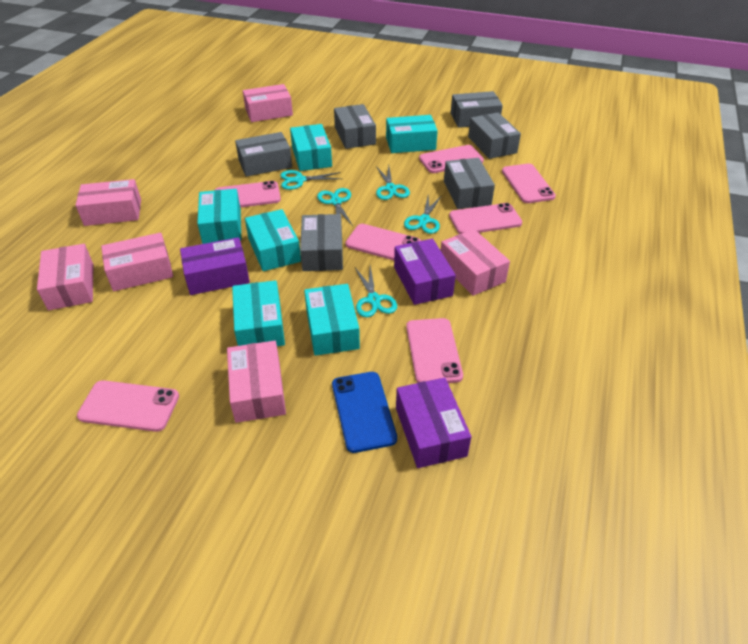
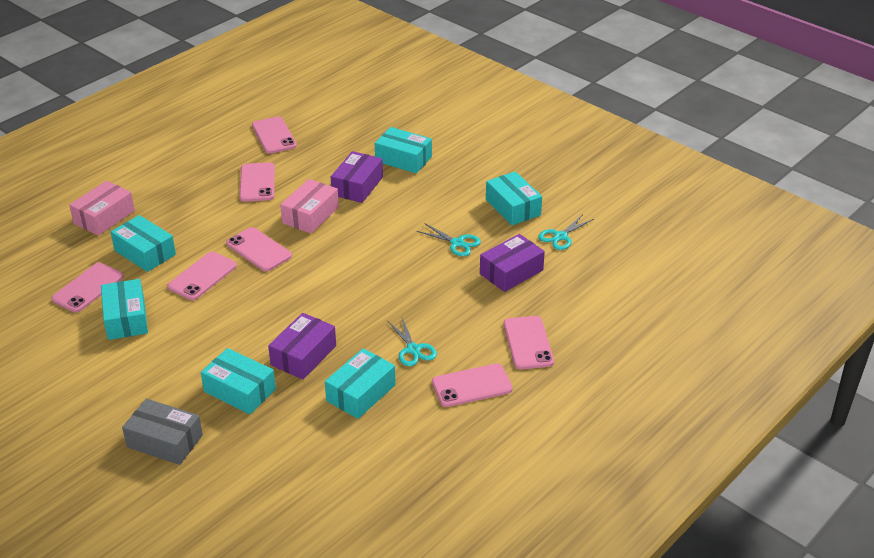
blue phone: 1 -> 0
grey box: 6 -> 1
pink box: 6 -> 2
turquoise scissors: 5 -> 3

